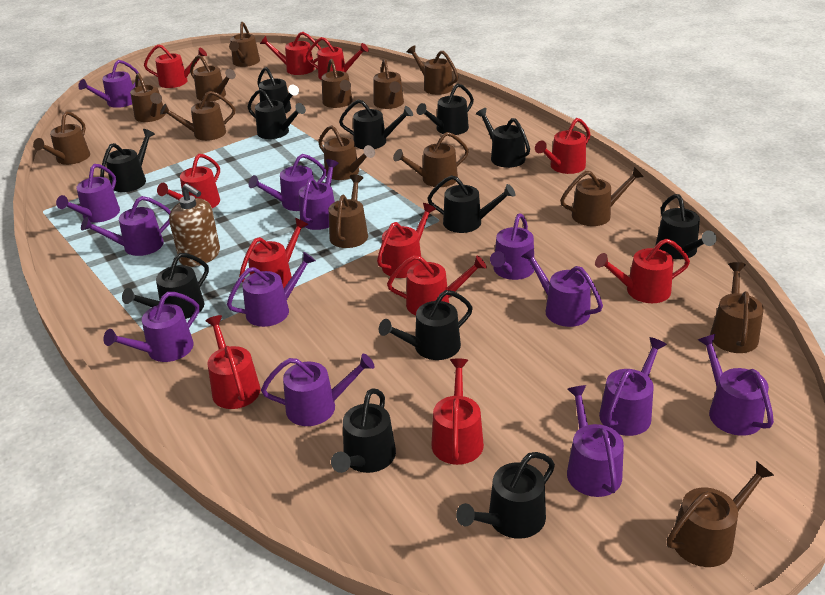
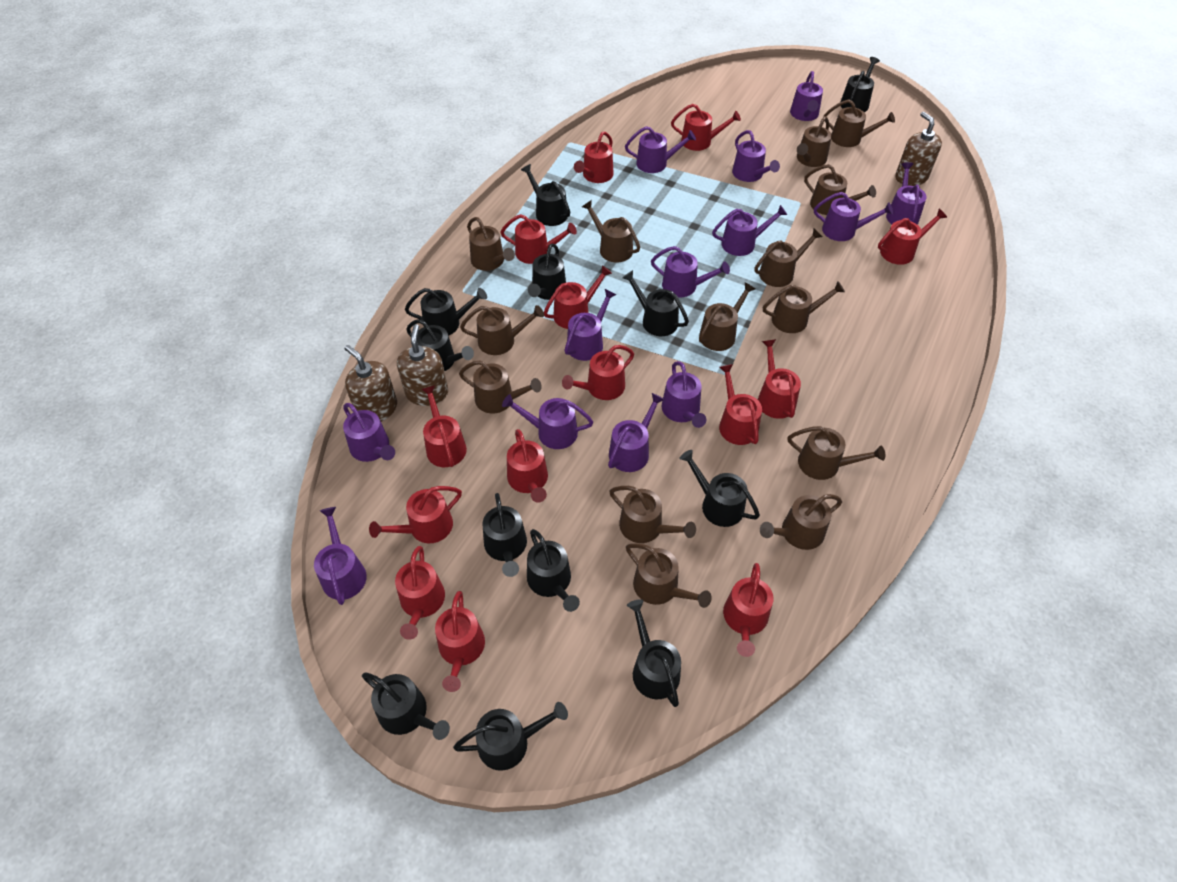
brown soap dispenser: 1 -> 3
red watering can: 11 -> 14

